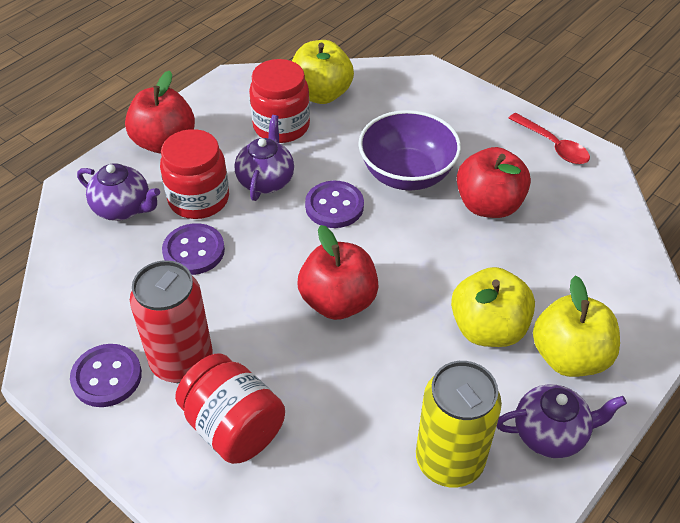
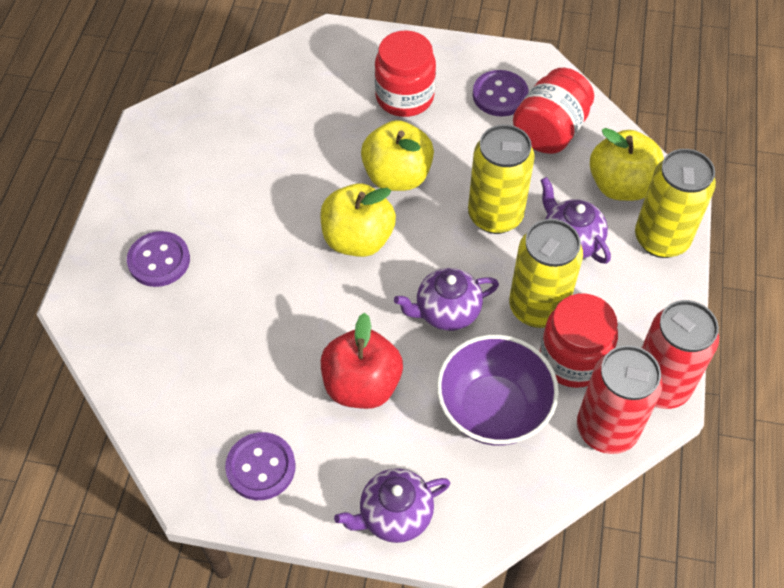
red apple: 3 -> 1
red can: 1 -> 2
red spoon: 1 -> 0
yellow can: 1 -> 3

